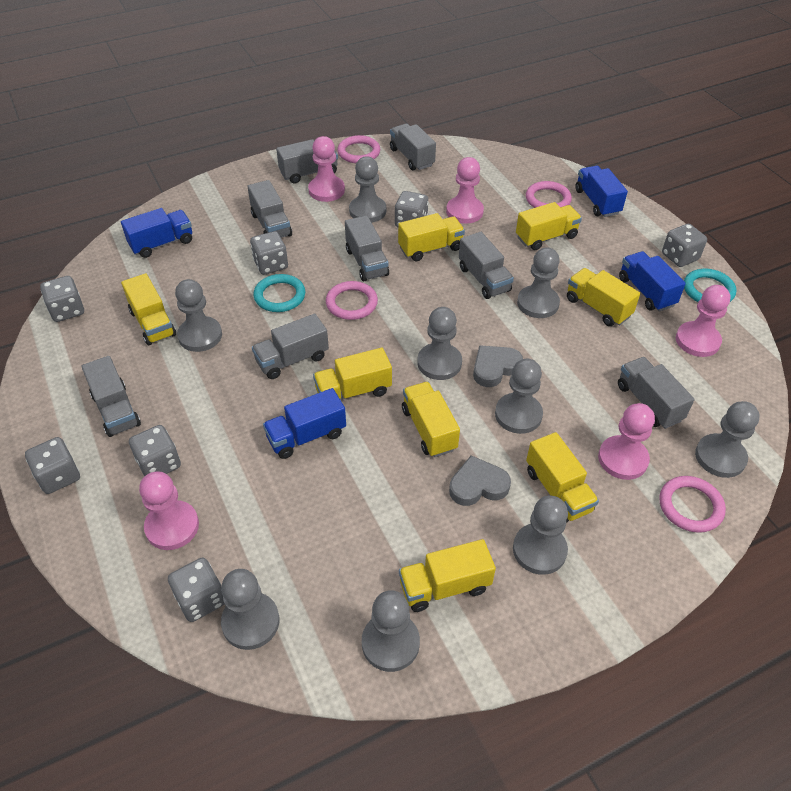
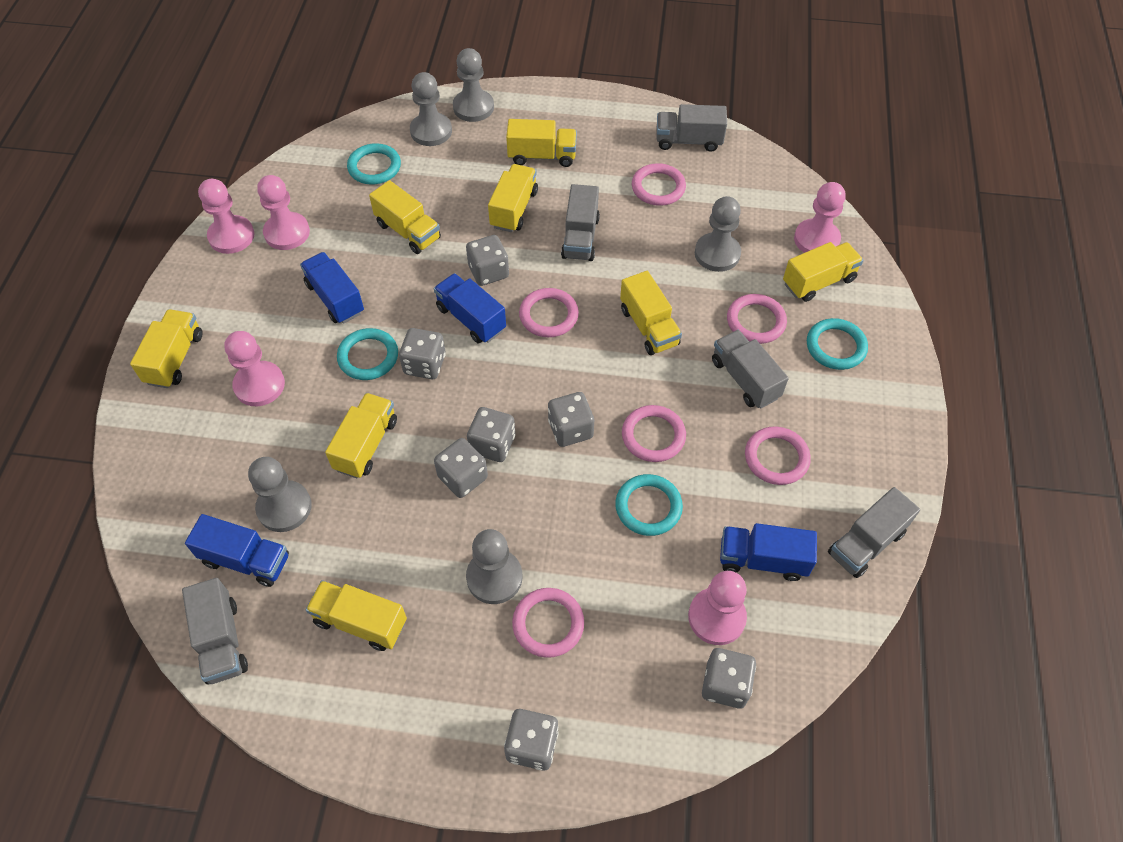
grey heart: 2 -> 0
grey pawn: 9 -> 5
grey truck: 8 -> 5
pink ring: 4 -> 6
turquoise ring: 2 -> 4

